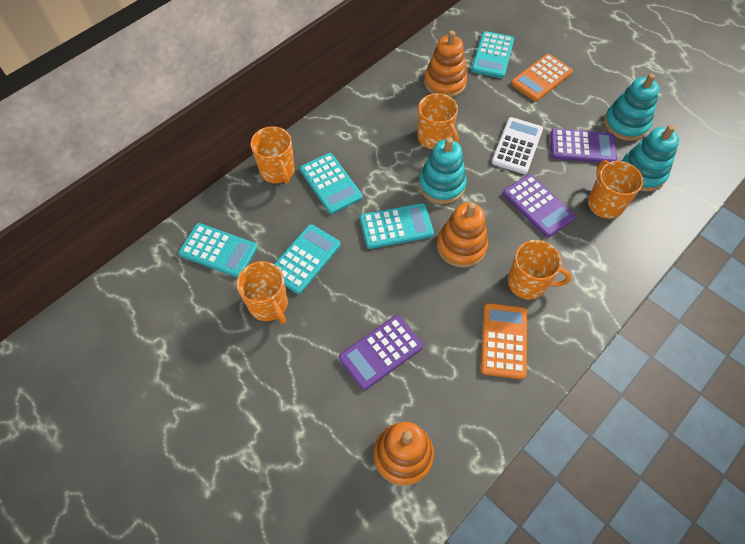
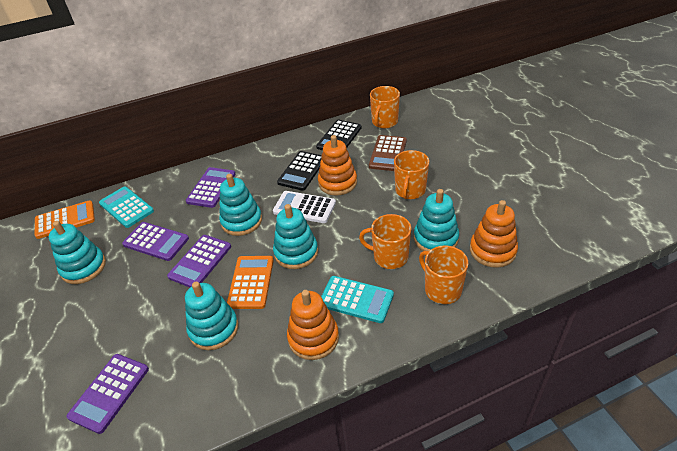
black calculator: 0 -> 2
brown calculator: 0 -> 1
orange mug: 5 -> 4
purple calculator: 3 -> 4
turquoise calculator: 5 -> 2
turquoise stacking toy: 3 -> 5

